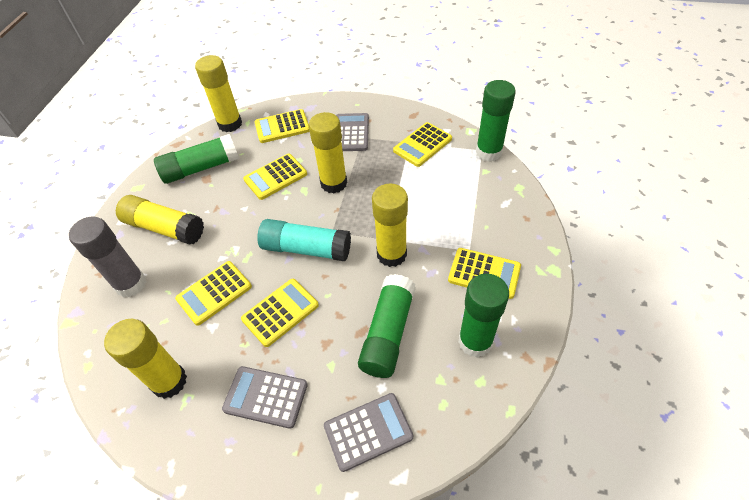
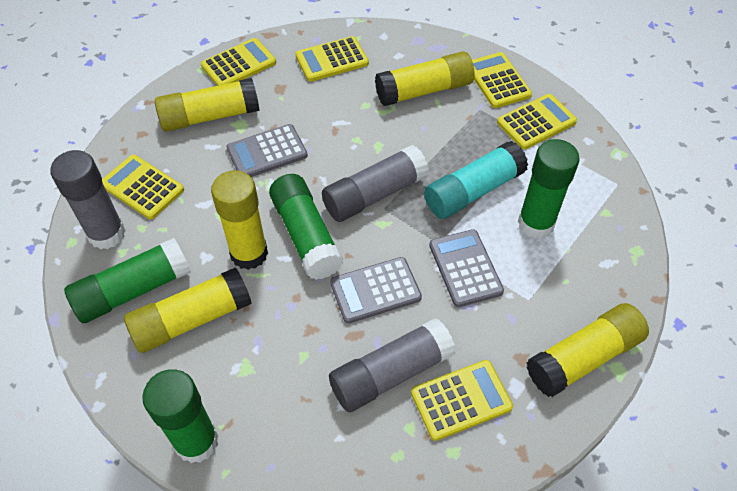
grey glue stick: 1 -> 3

